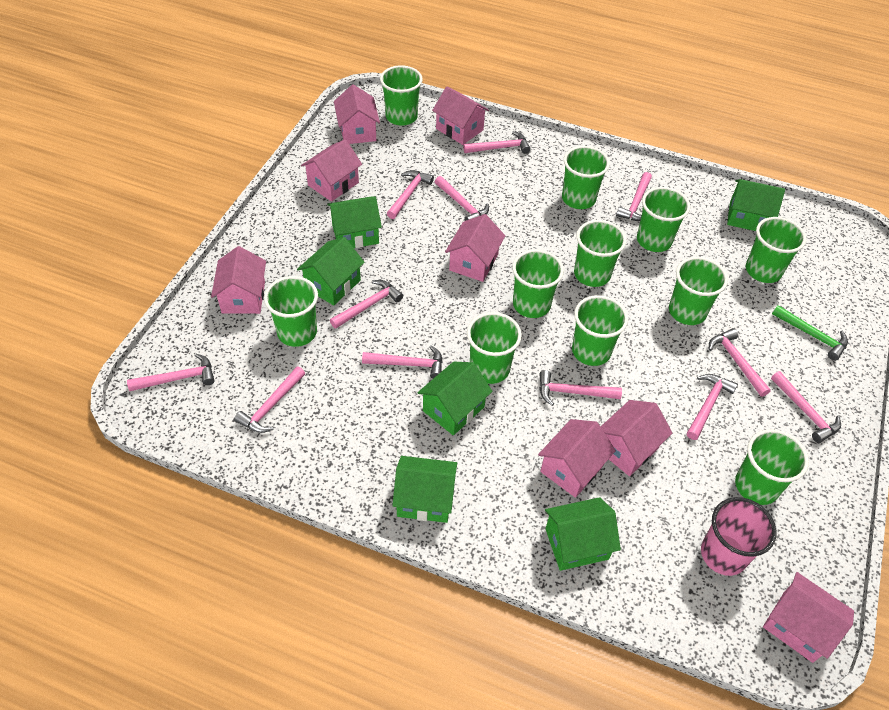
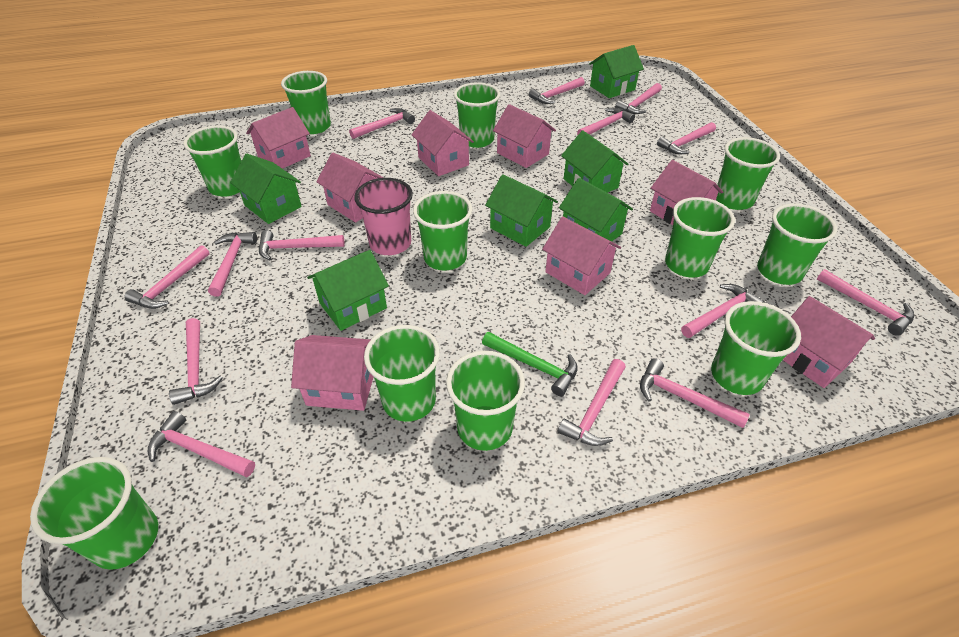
pink hammer: 12 -> 14

